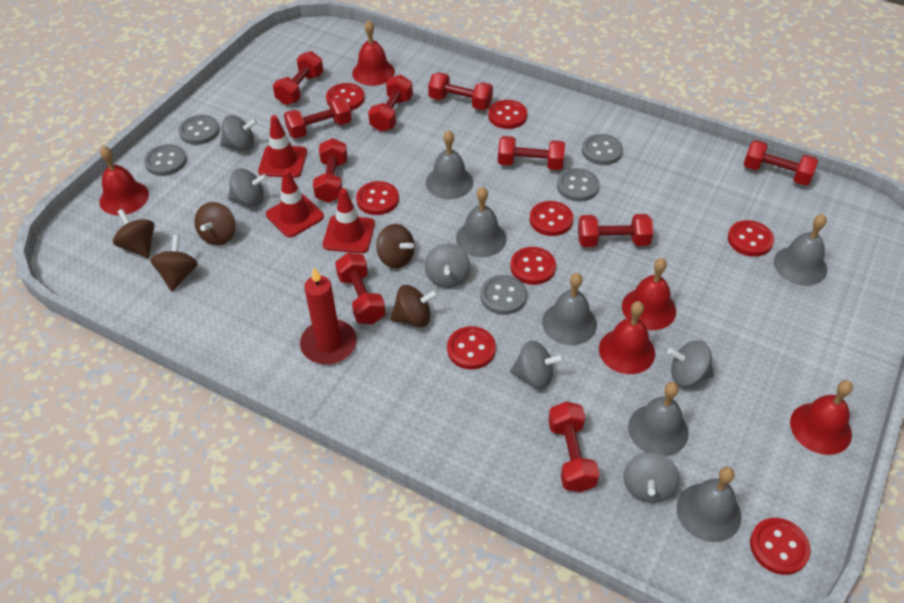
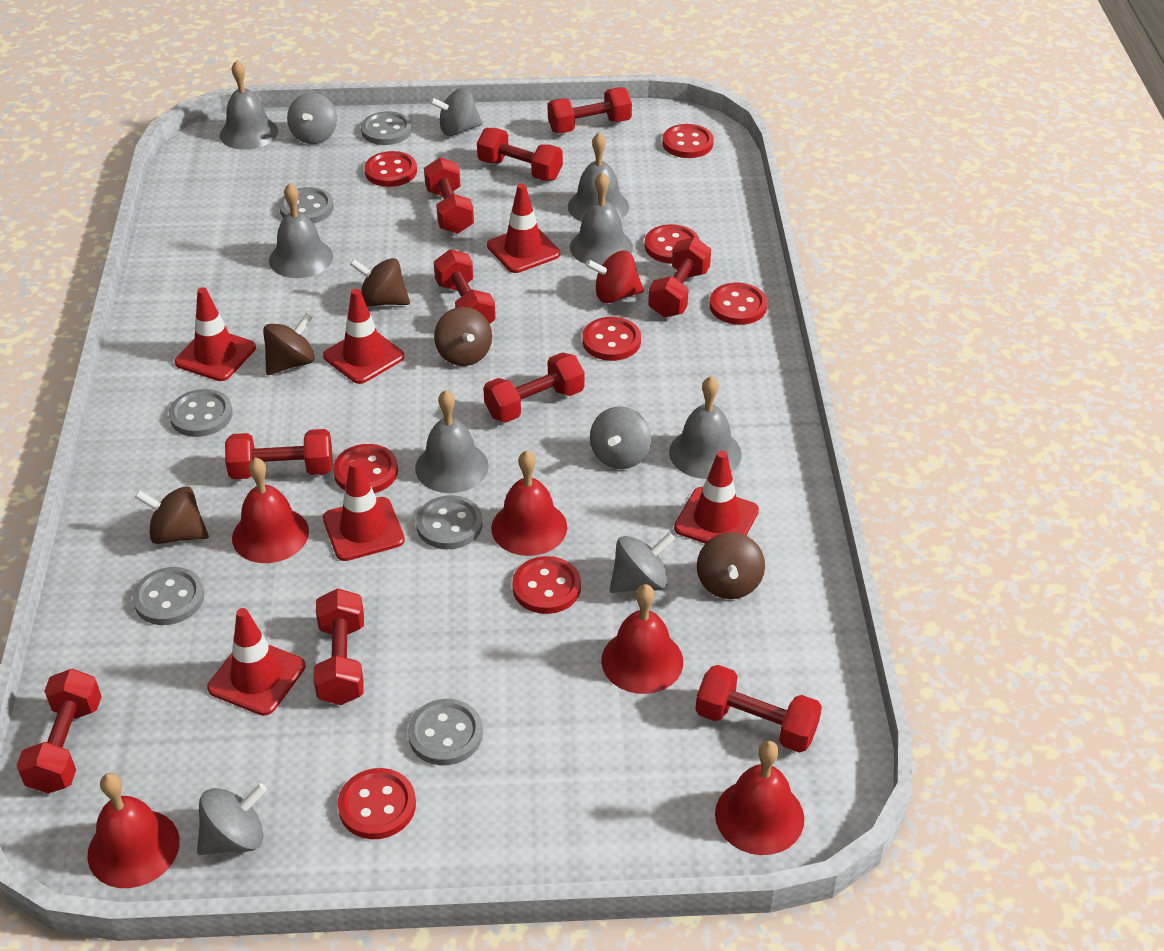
grey button: 5 -> 6
grey spinning top: 6 -> 5
red candle: 1 -> 0
red spinning top: 0 -> 1
red traffic cone: 3 -> 6

